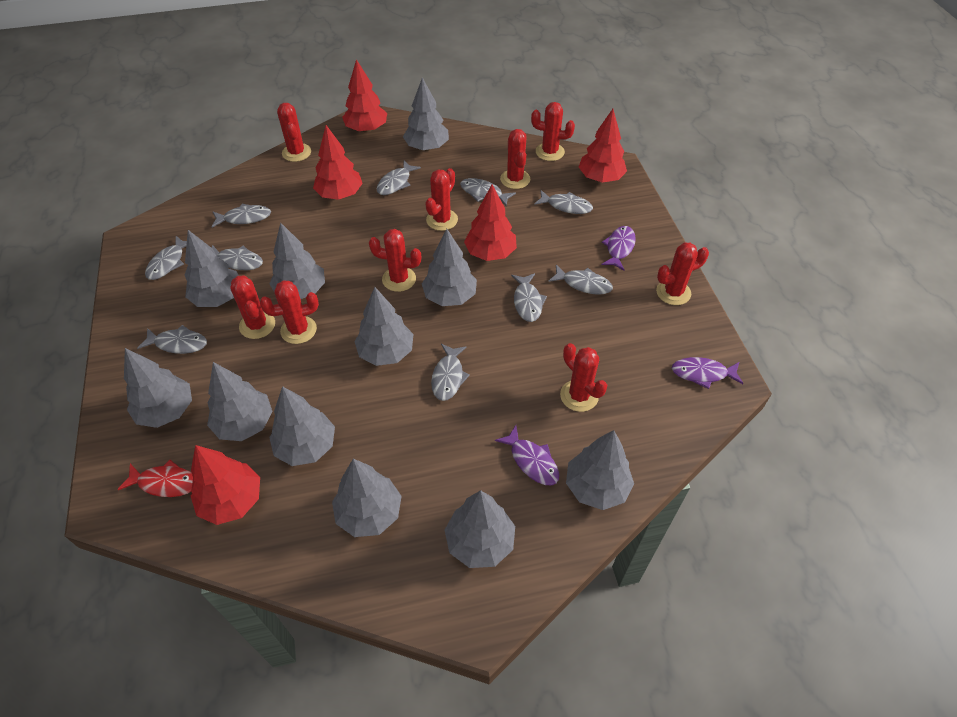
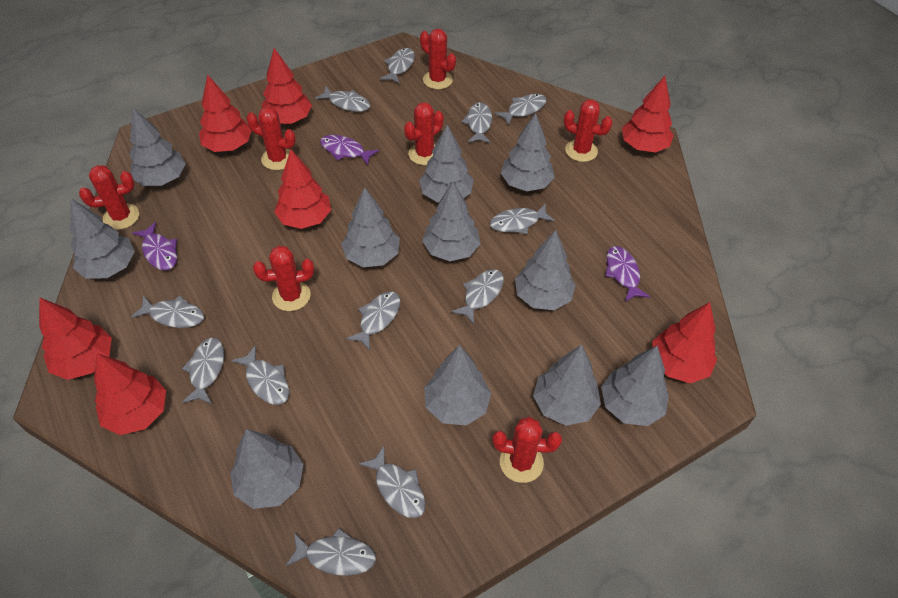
grey fish: 10 -> 12
red cactus: 9 -> 7
red fish: 1 -> 0
red tree: 5 -> 7

